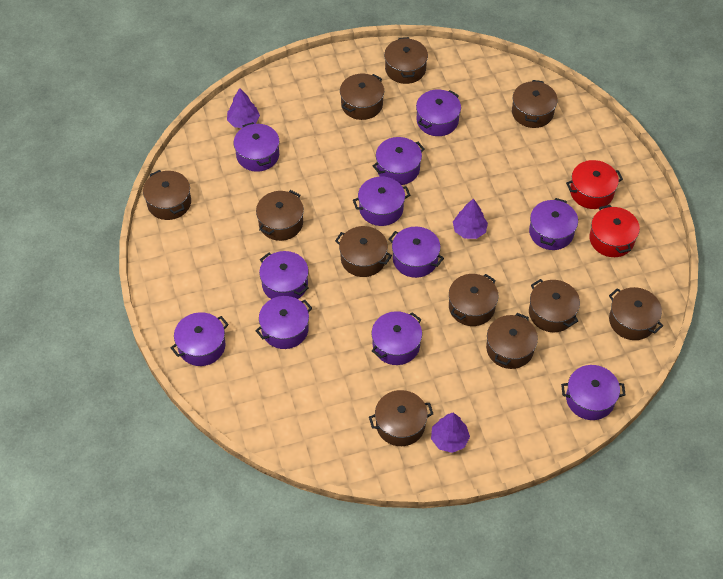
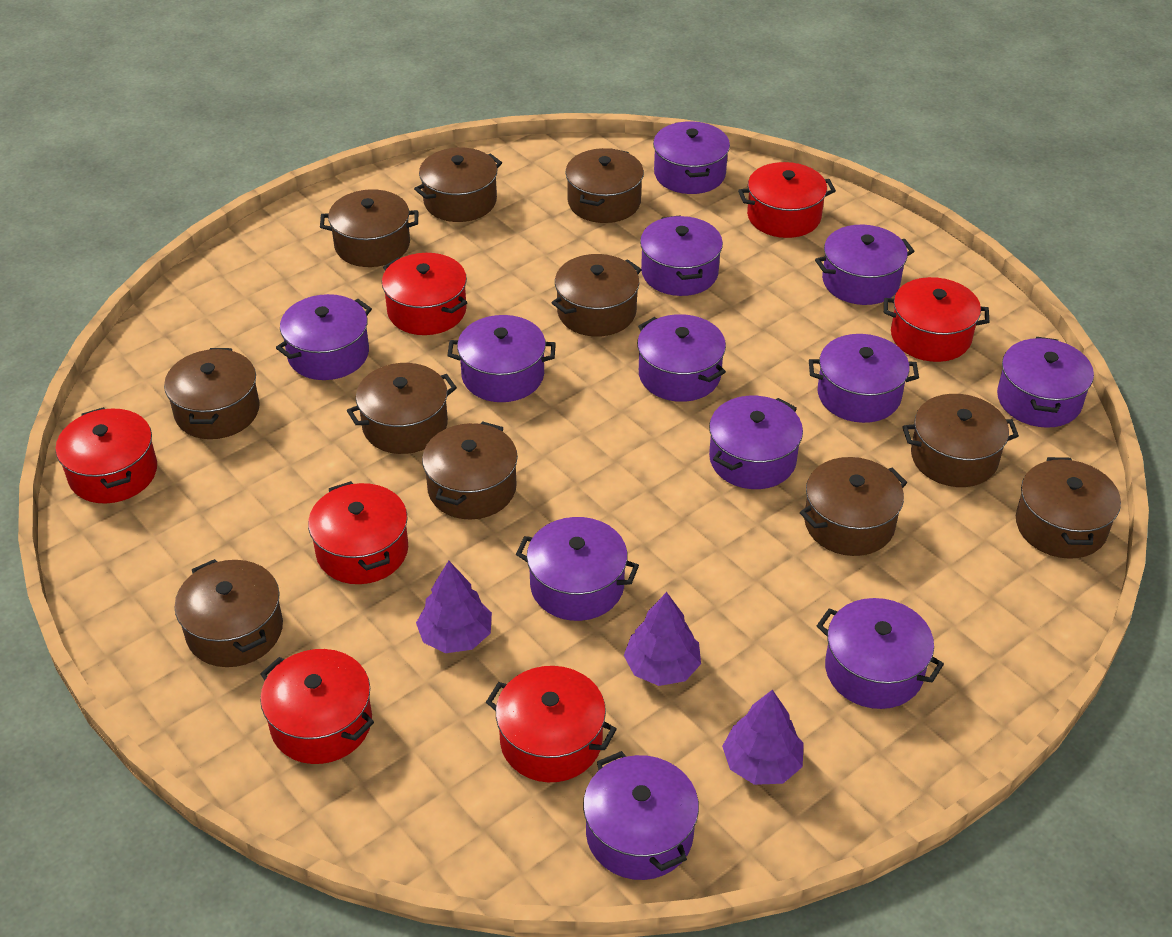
purple pot: 11 -> 12
red pot: 2 -> 7

